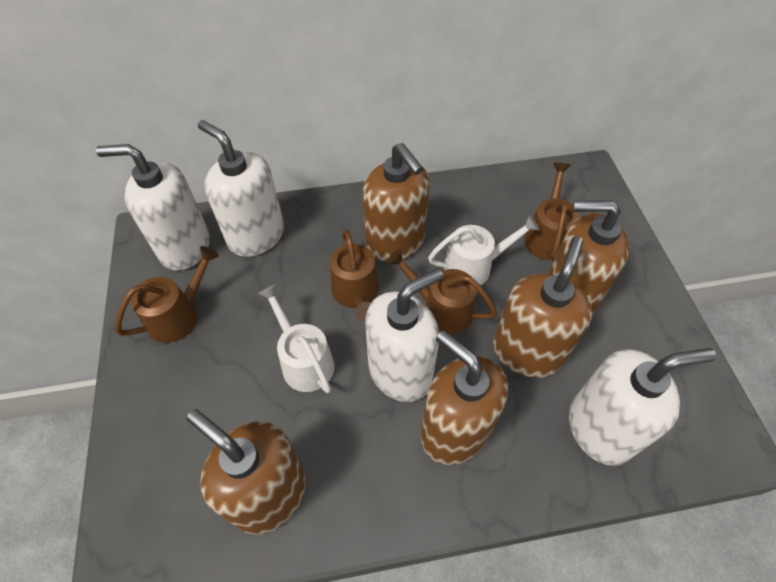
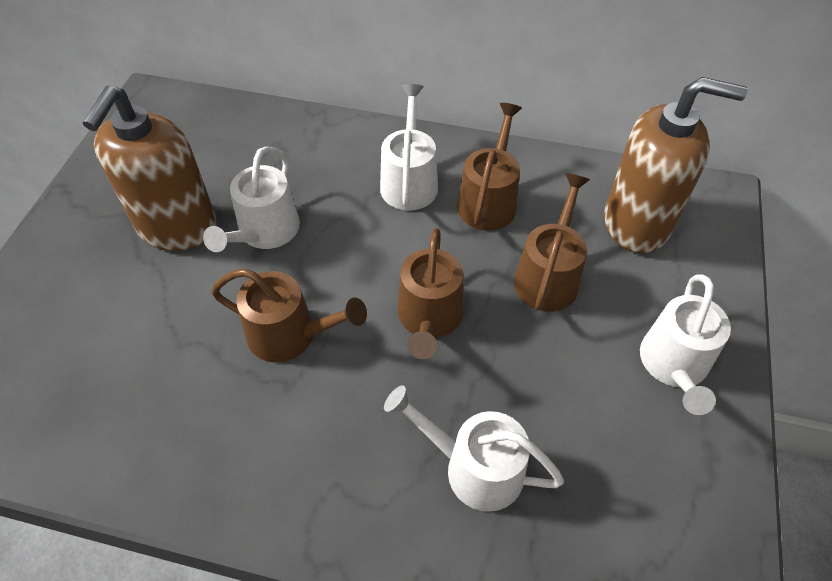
brown soap dispenser: 5 -> 2
white soap dispenser: 4 -> 0
white watering can: 2 -> 4

